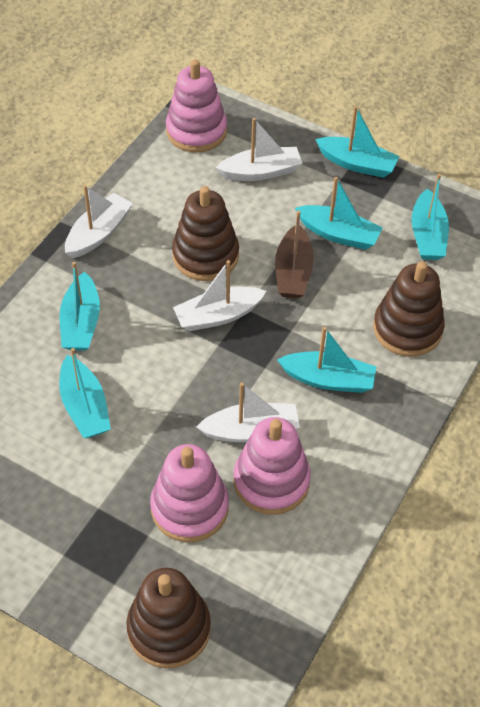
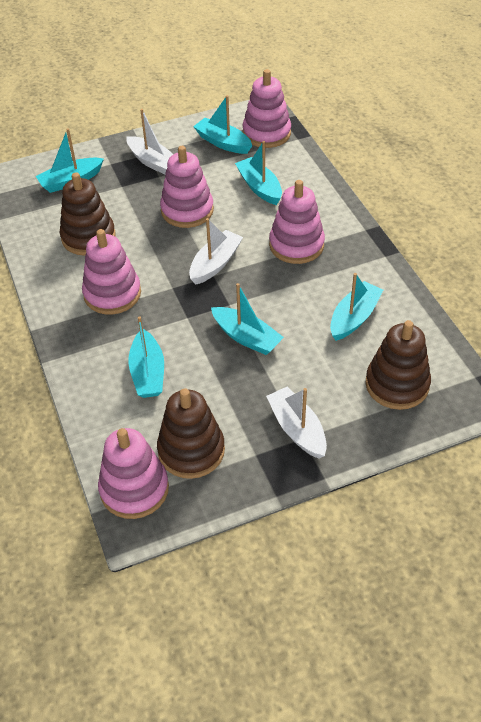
brown boat: 1 -> 0
pink stacking toy: 3 -> 5
white boat: 4 -> 3

